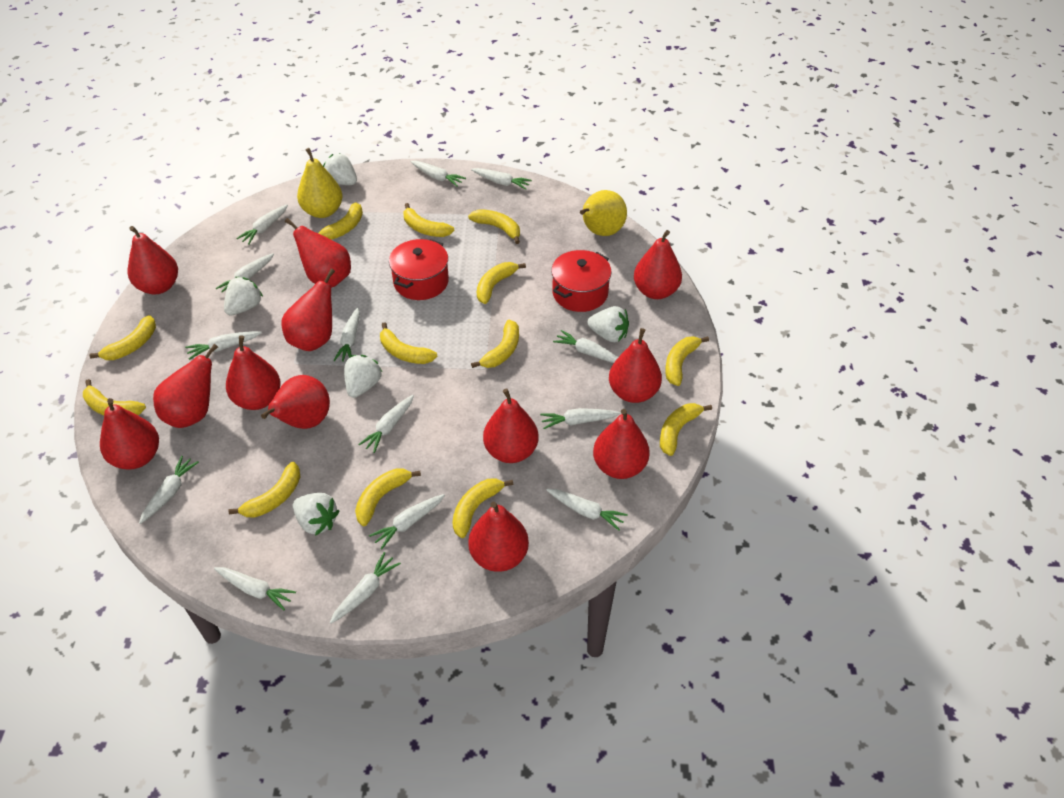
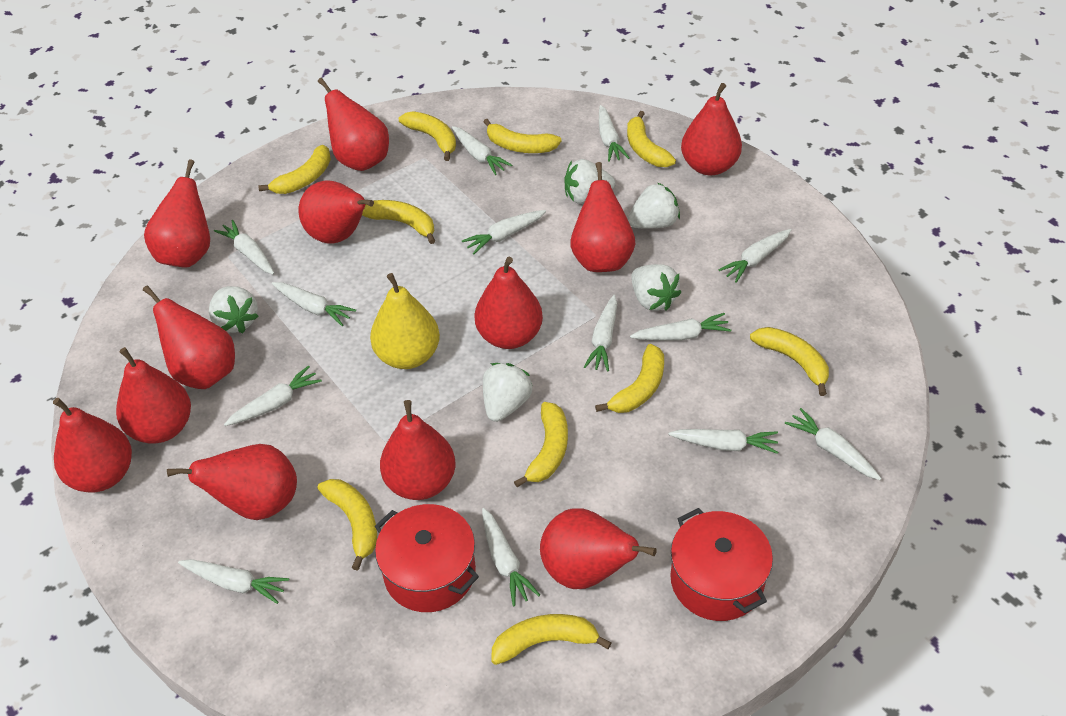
white carrot: 14 -> 13
yellow banana: 13 -> 10
yellow pear: 2 -> 1

